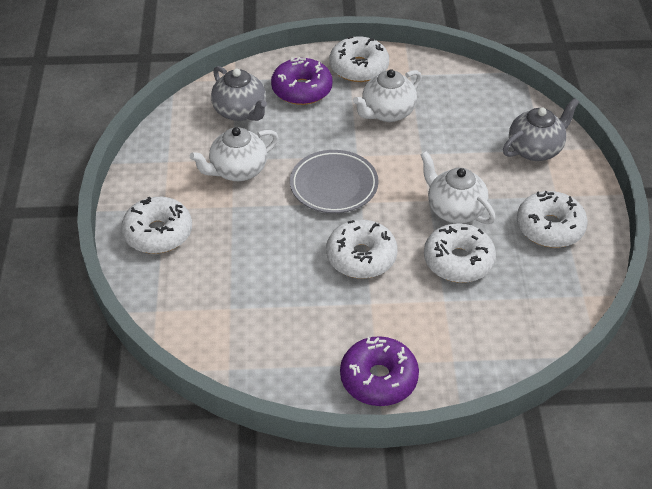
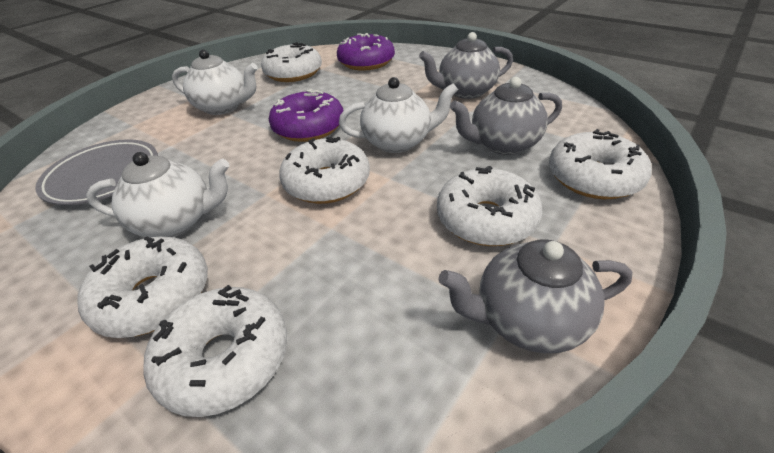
grey teapot: 2 -> 3
white donut: 5 -> 6

